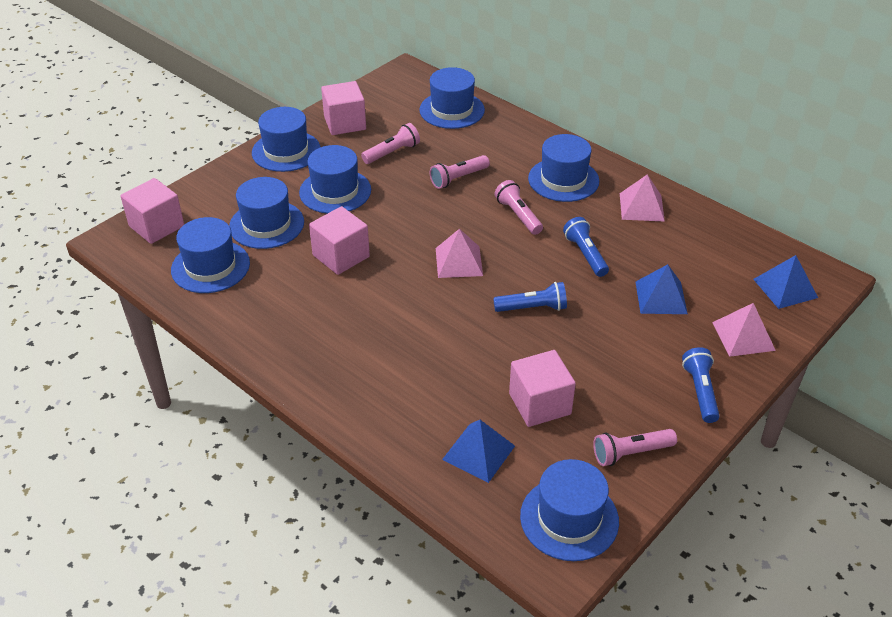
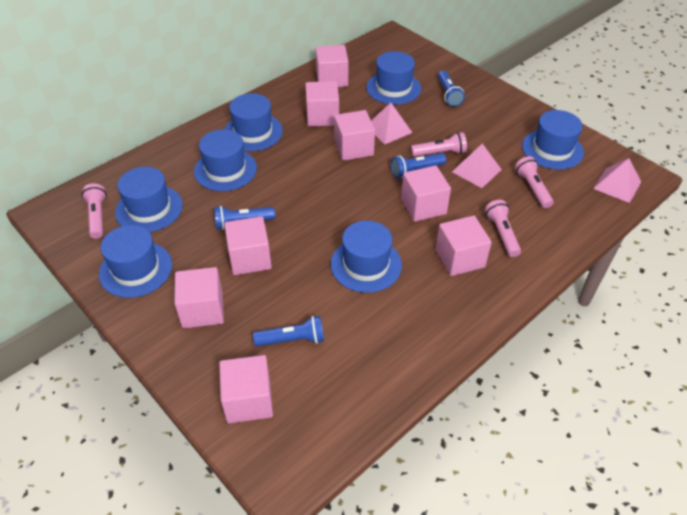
blue flashlight: 3 -> 4
blue pyramid: 3 -> 0
pink cube: 4 -> 8

